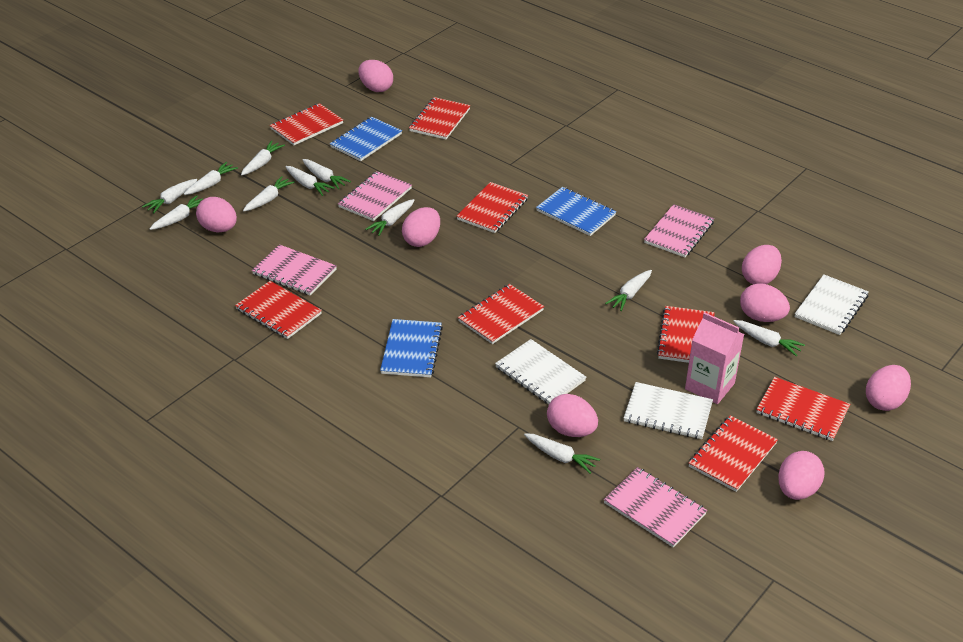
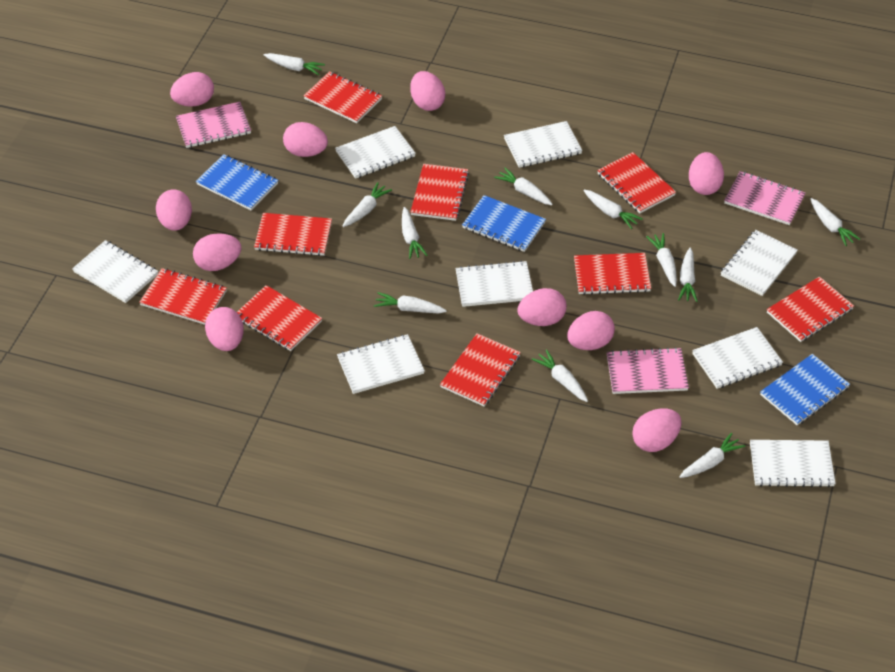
pink carton: 1 -> 0
pink egg: 8 -> 10
pink notebook: 4 -> 3
red notebook: 8 -> 9
white notebook: 3 -> 8

